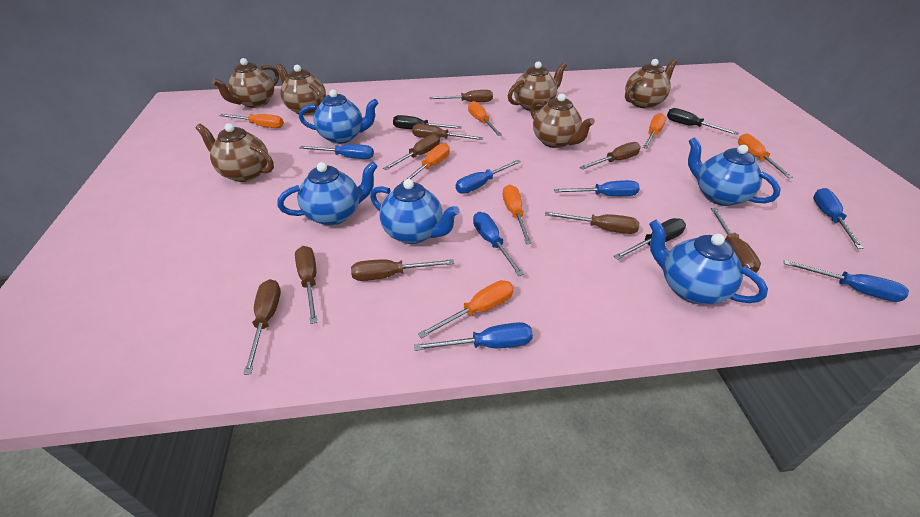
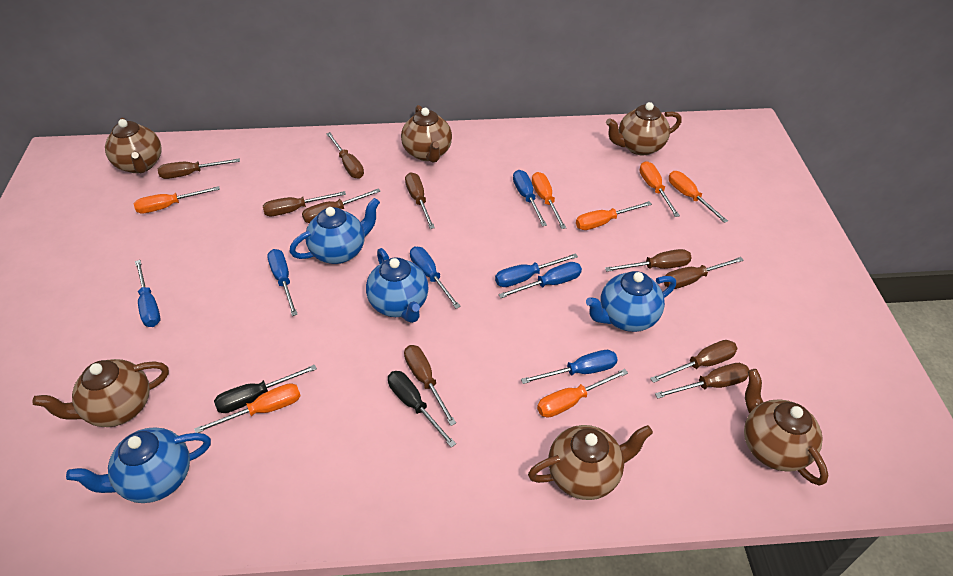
black screwdriver: 3 -> 2
blue teapot: 5 -> 4
brown screwdriver: 9 -> 10

